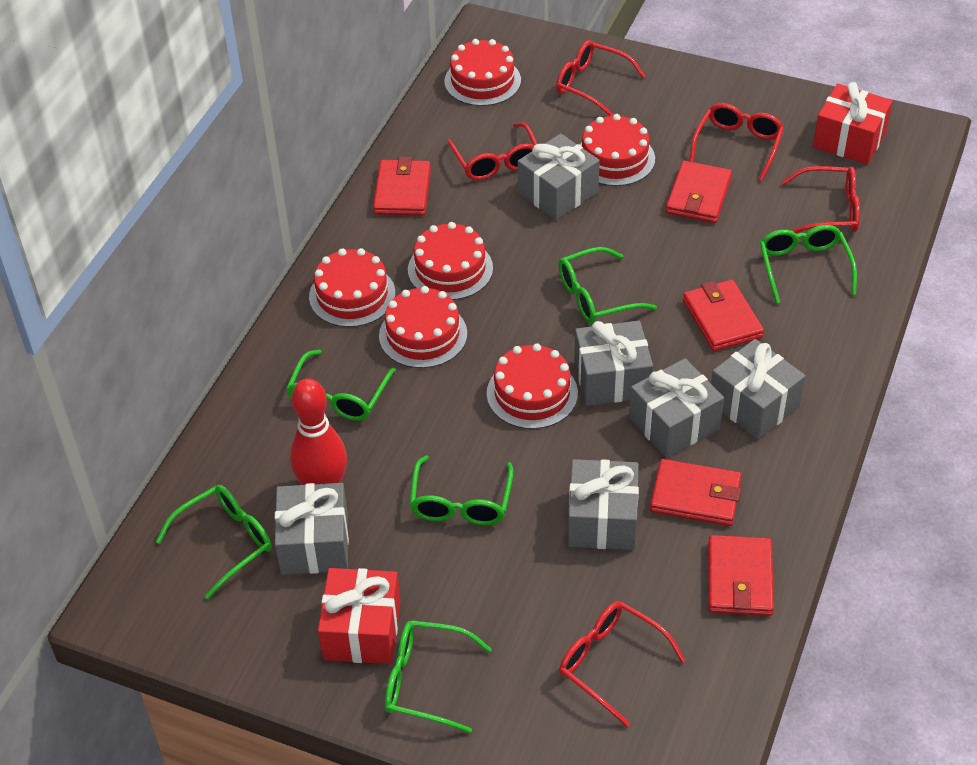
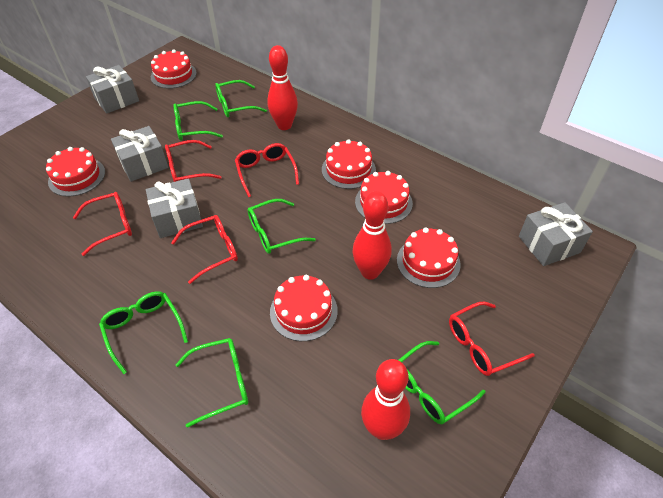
grey gift: 6 -> 4
red bowling pin: 1 -> 3
red gift: 2 -> 0
red wallet: 5 -> 0

